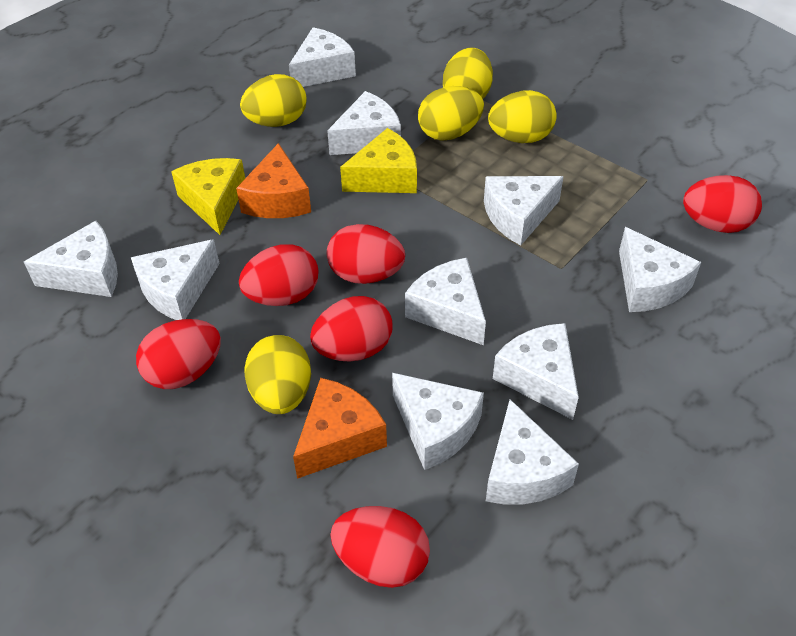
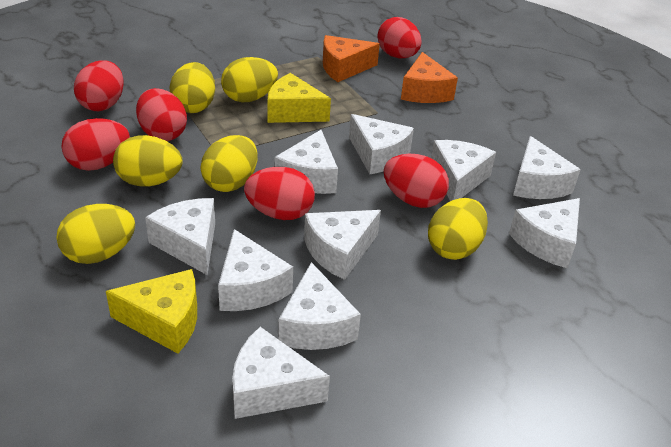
yellow egg: 5 -> 6

